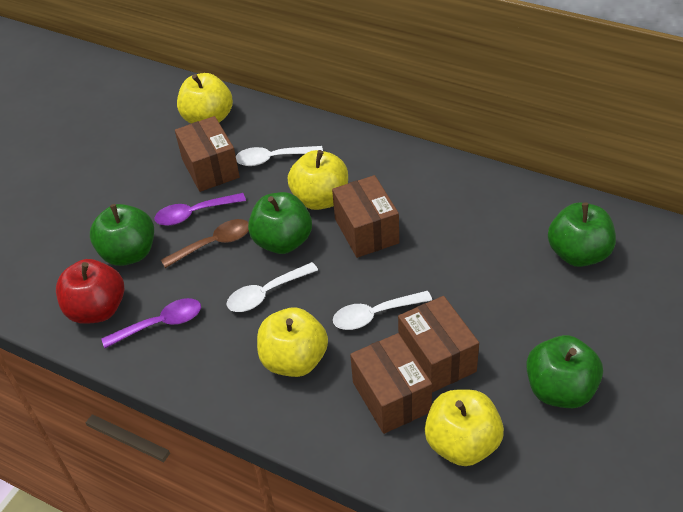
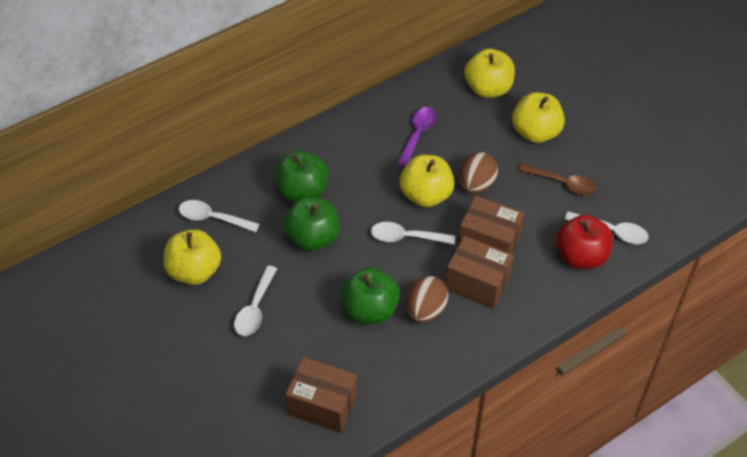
brown box: 4 -> 3
brown egg: 0 -> 2
green apple: 4 -> 3
purple spoon: 2 -> 1
white spoon: 3 -> 4

